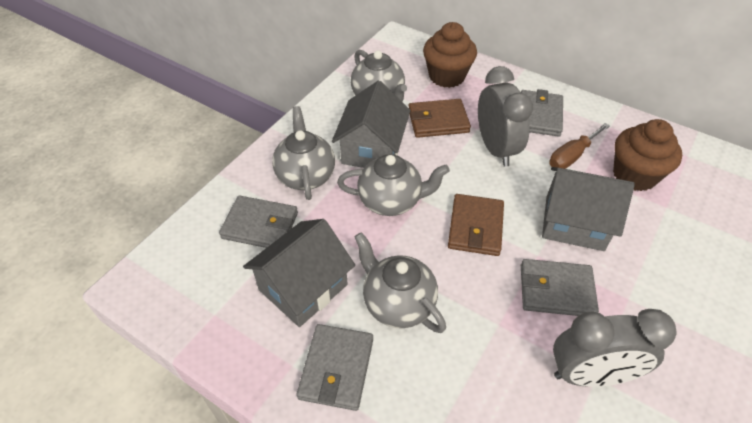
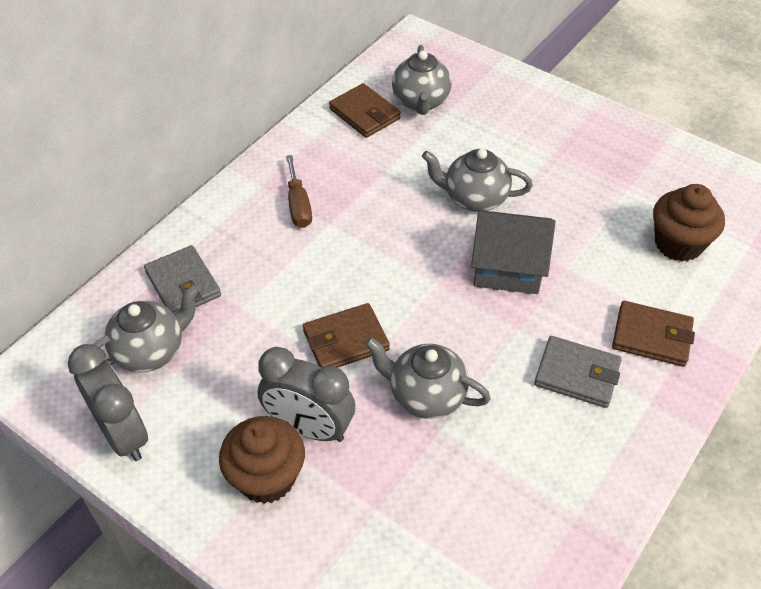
brown wallet: 2 -> 3
grey house: 3 -> 1
grey wallet: 4 -> 2

